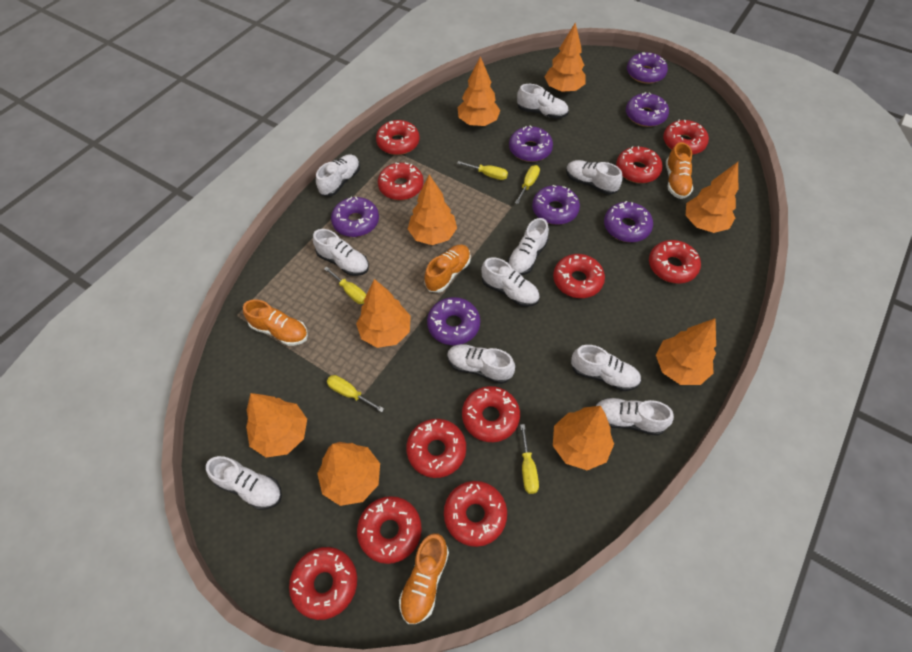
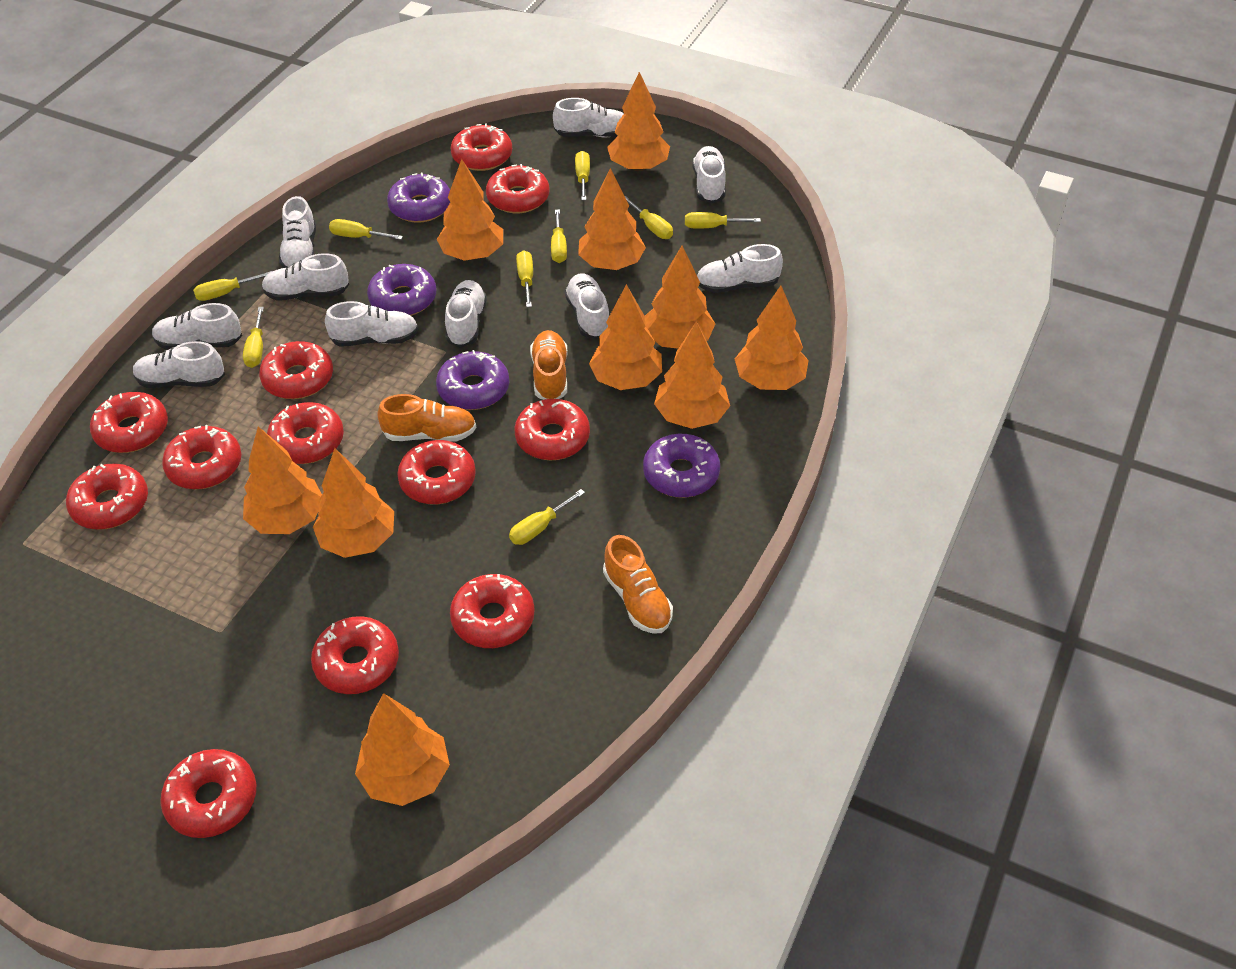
orange shoe: 4 -> 3
orange tree: 9 -> 10
purple donut: 7 -> 4
red donut: 11 -> 12
yellow screwdriver: 5 -> 9

